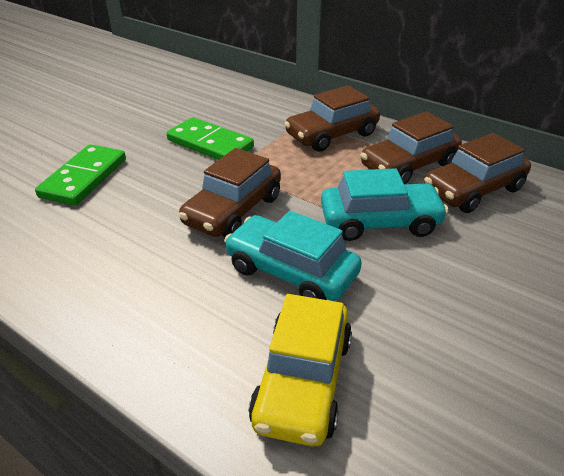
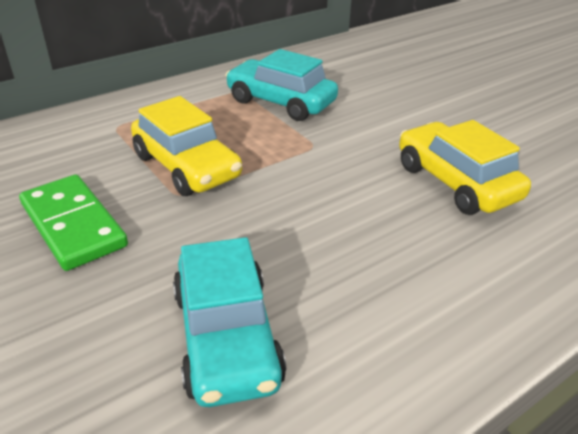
brown car: 4 -> 0
green domino: 2 -> 1
yellow car: 1 -> 2

